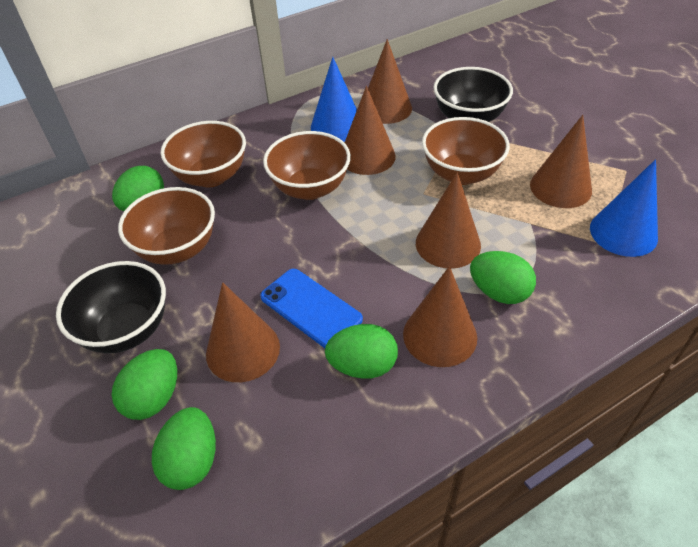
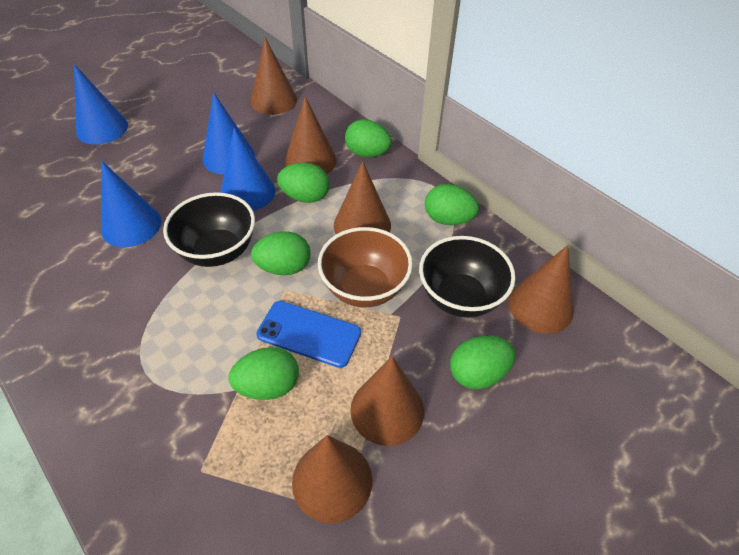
blue cone: 2 -> 4
brown bowl: 4 -> 1
green egg: 5 -> 6

